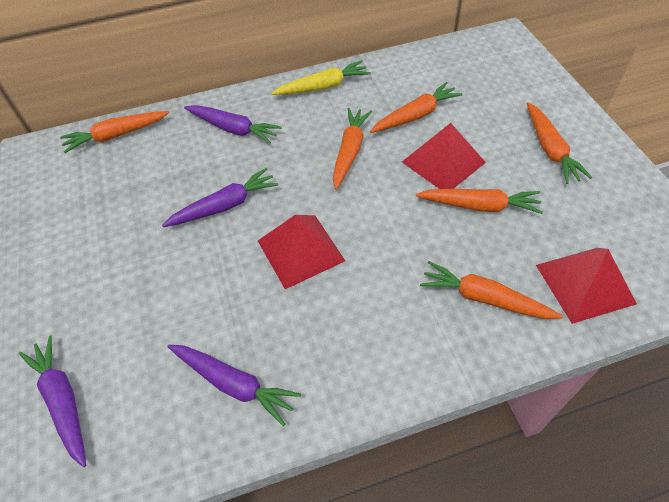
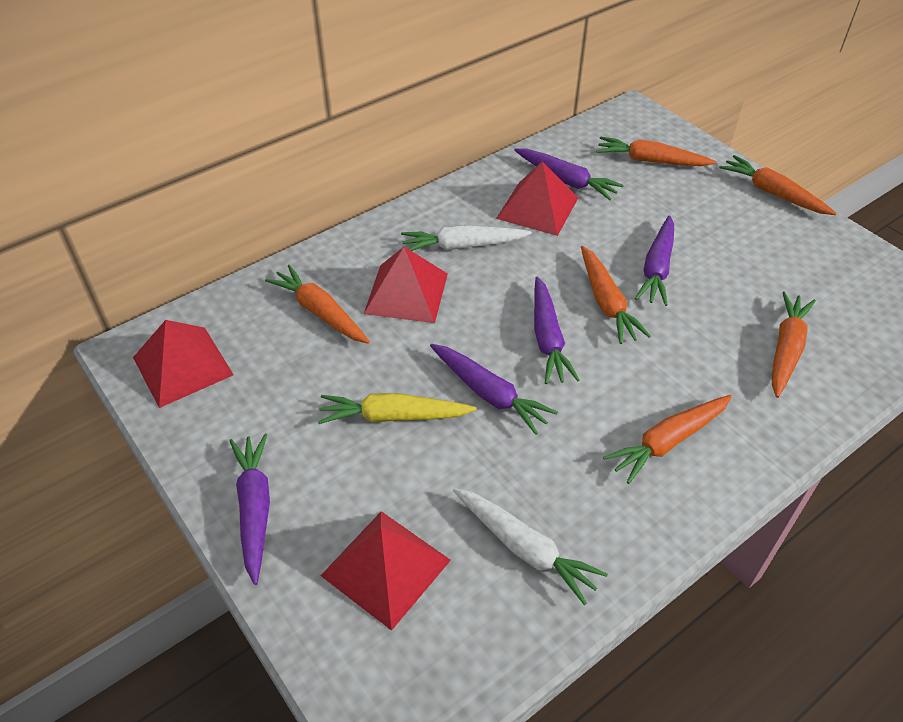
purple carrot: 4 -> 5
red pyramid: 3 -> 4
white carrot: 0 -> 2

